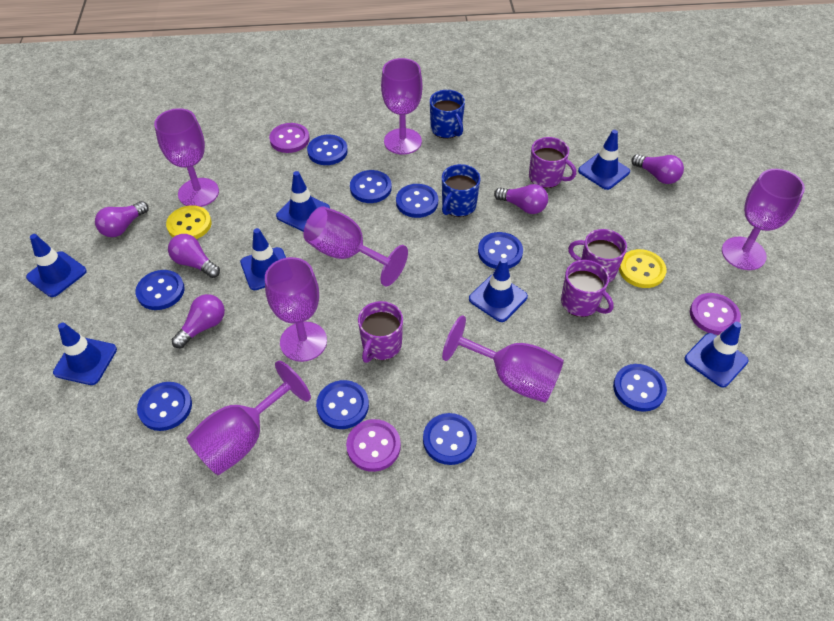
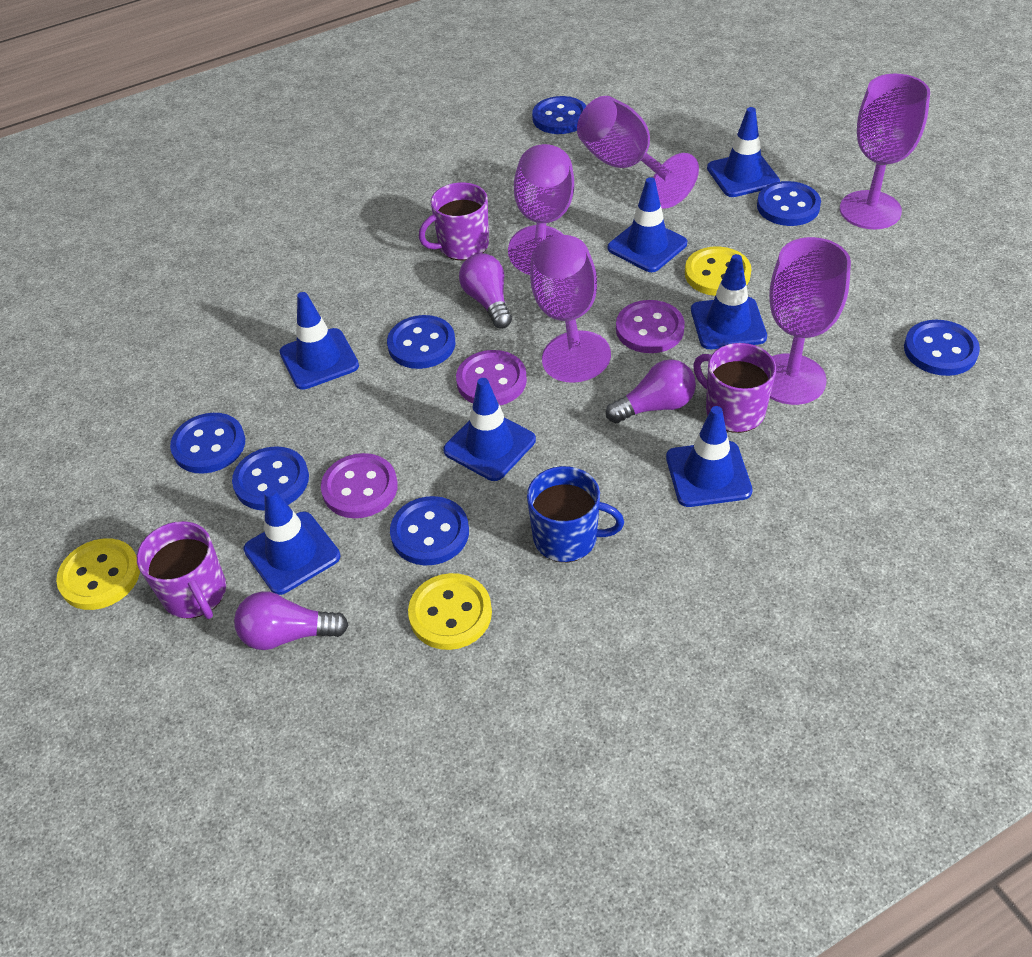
blue button: 9 -> 7
blue mug: 2 -> 1
purple goblet: 7 -> 5
purple light bulb: 5 -> 3
purple mug: 4 -> 3
yellow button: 2 -> 3

